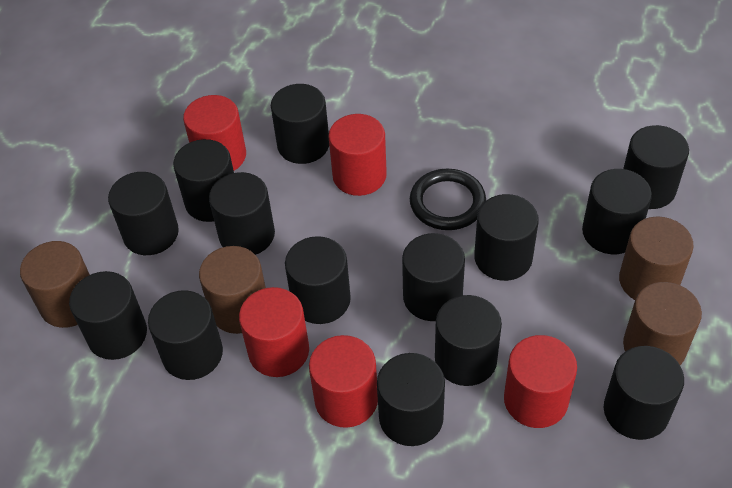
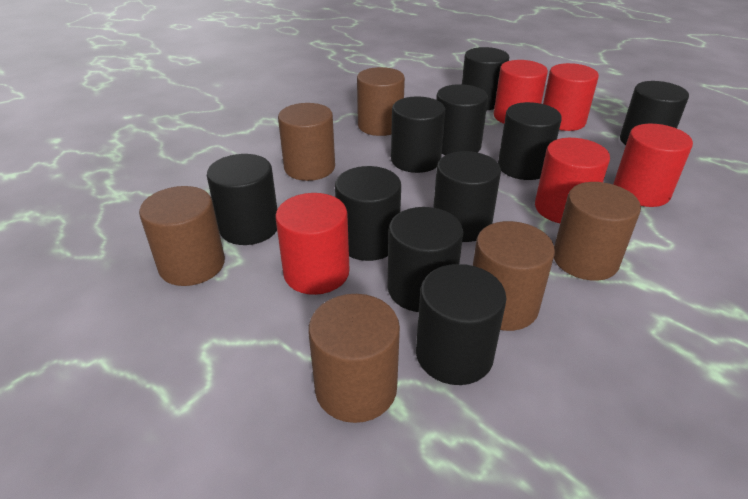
black cylinder: 14 -> 10
black ring: 1 -> 0
brown cylinder: 4 -> 6

